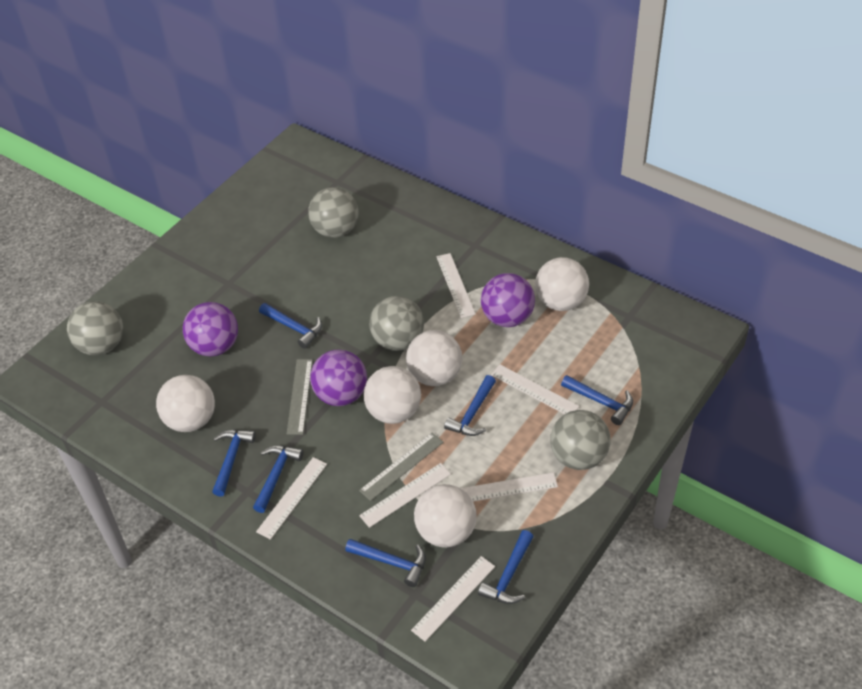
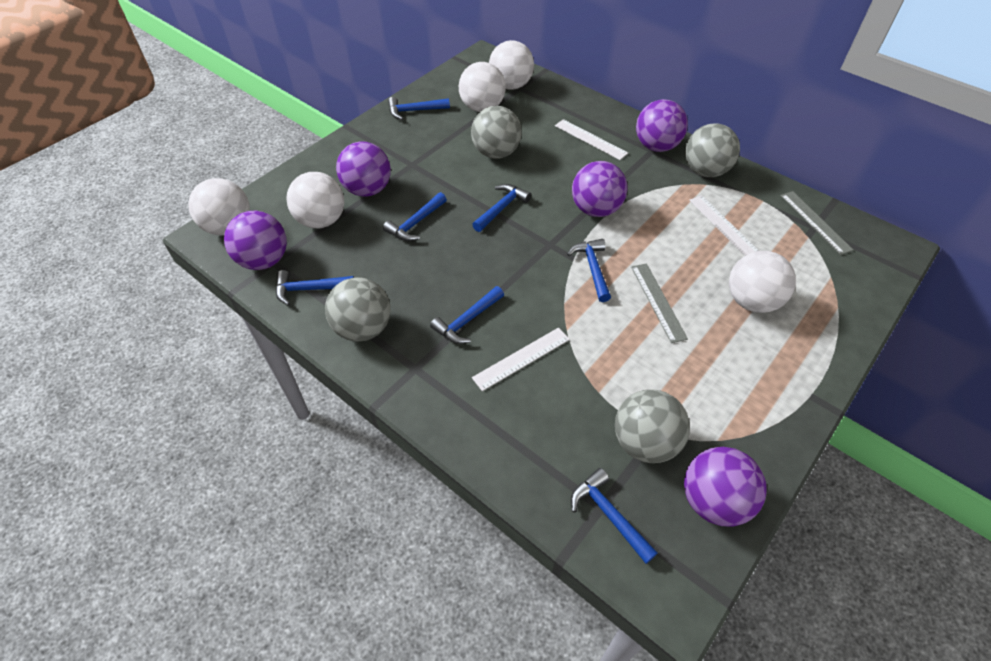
purple ball: 3 -> 5
white ruler: 6 -> 3

